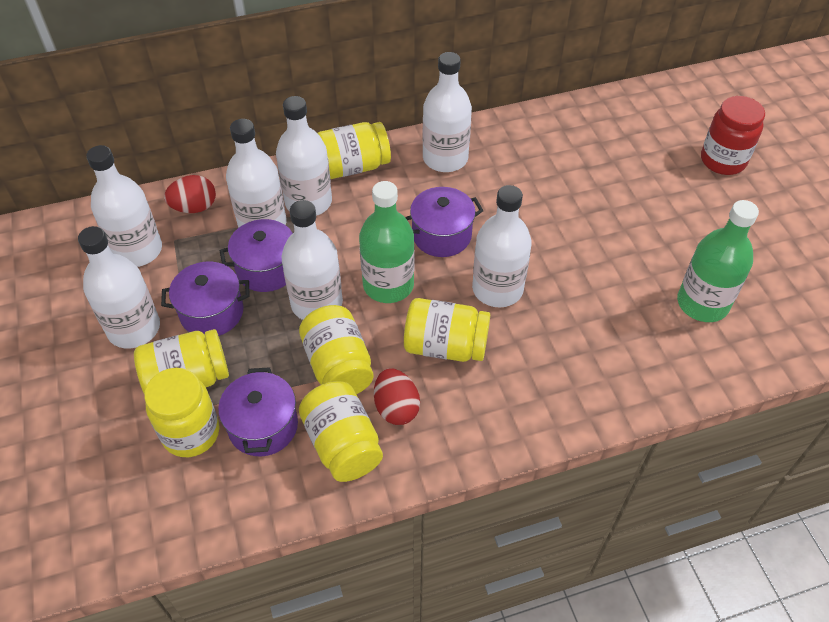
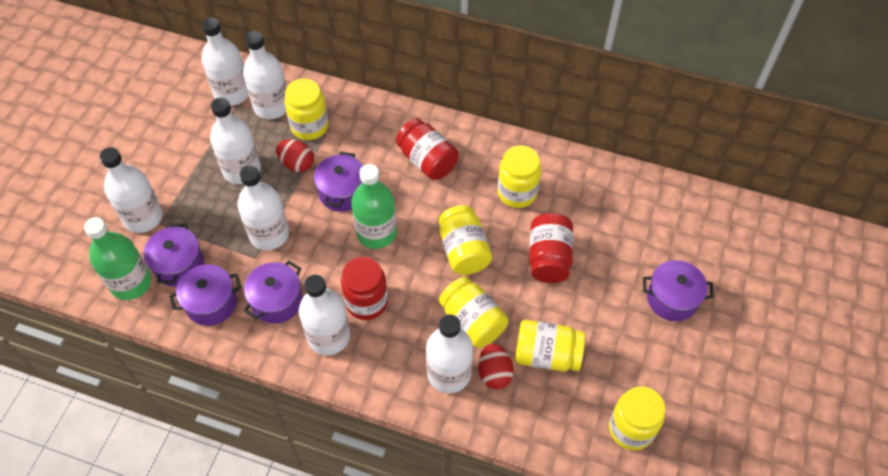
purple pot: 4 -> 5
red jar: 1 -> 3

